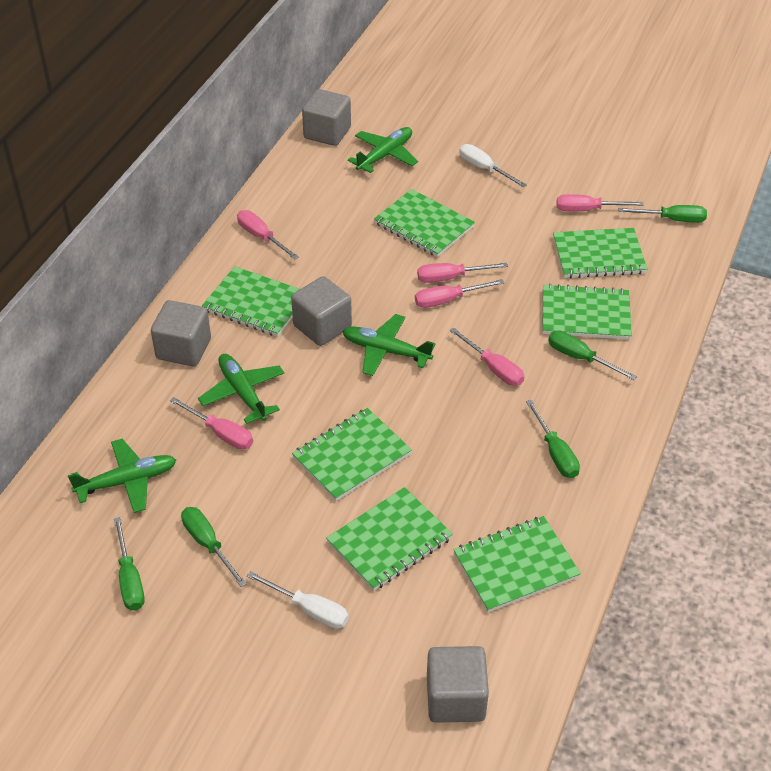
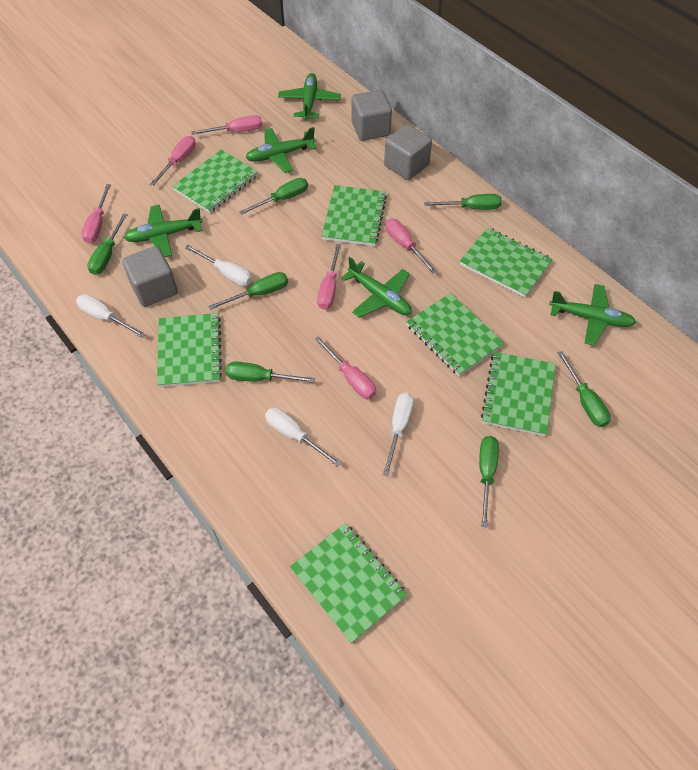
green plane: 4 -> 5
green screwdriver: 5 -> 7
grey cube: 4 -> 3
white screwdriver: 2 -> 4

